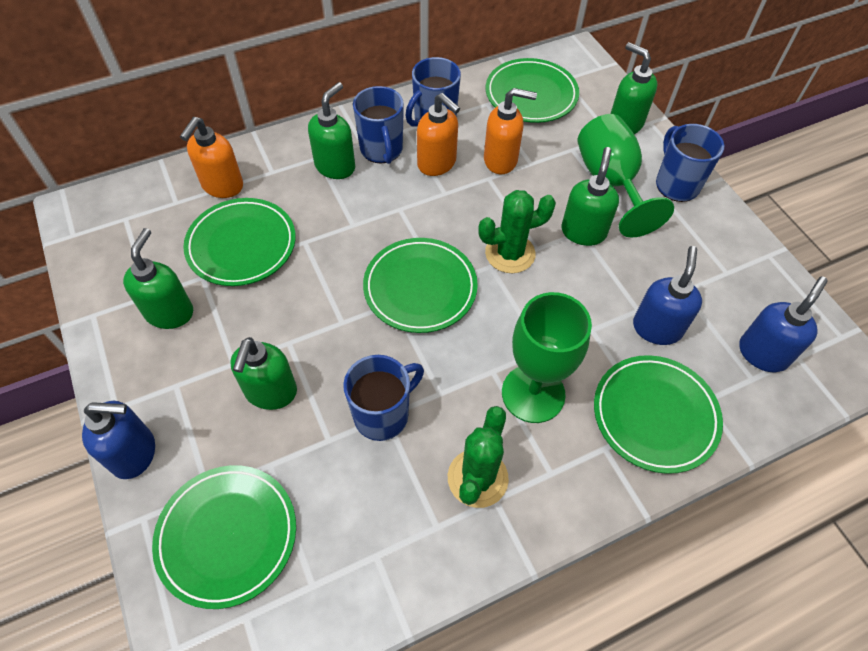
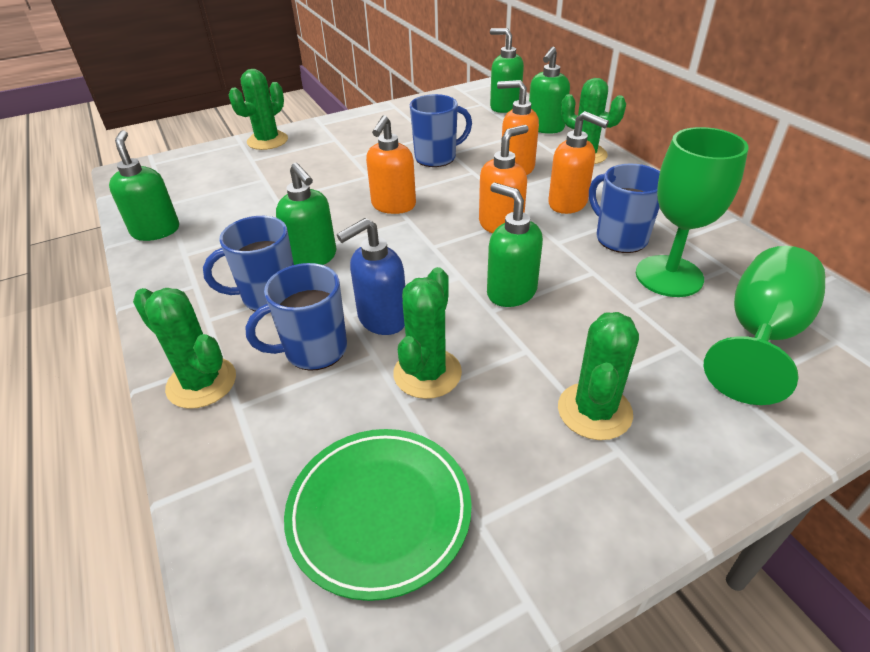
blue soap dispenser: 3 -> 1
green cactus: 2 -> 5
green plate: 5 -> 1
orange soap dispenser: 3 -> 4

